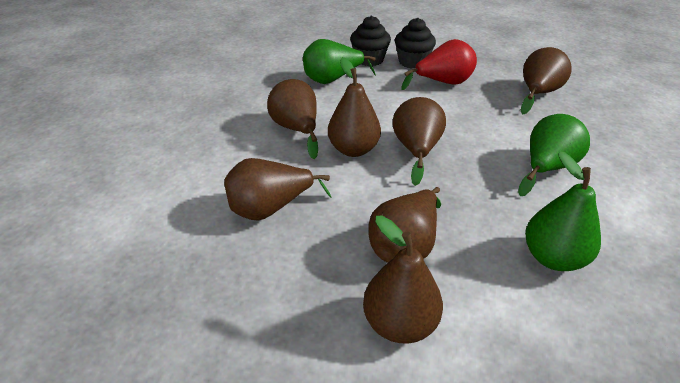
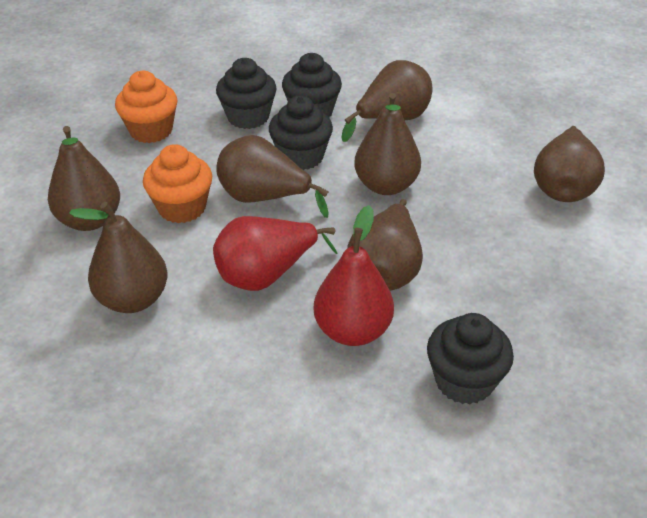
black cupcake: 2 -> 4
green pear: 3 -> 0
orange cupcake: 0 -> 2
red pear: 1 -> 2

